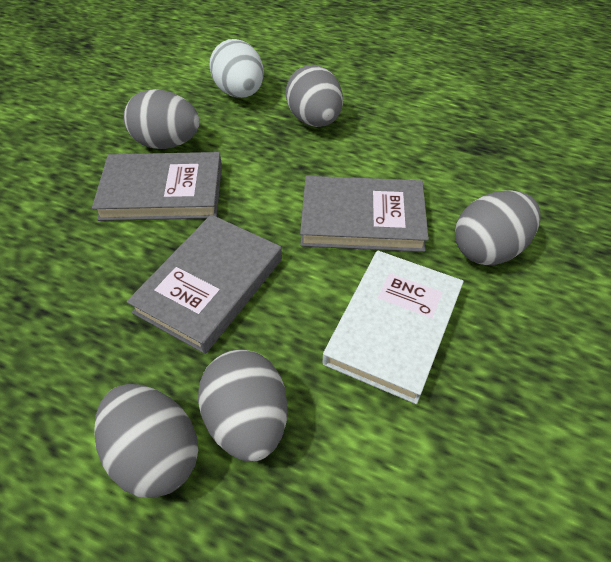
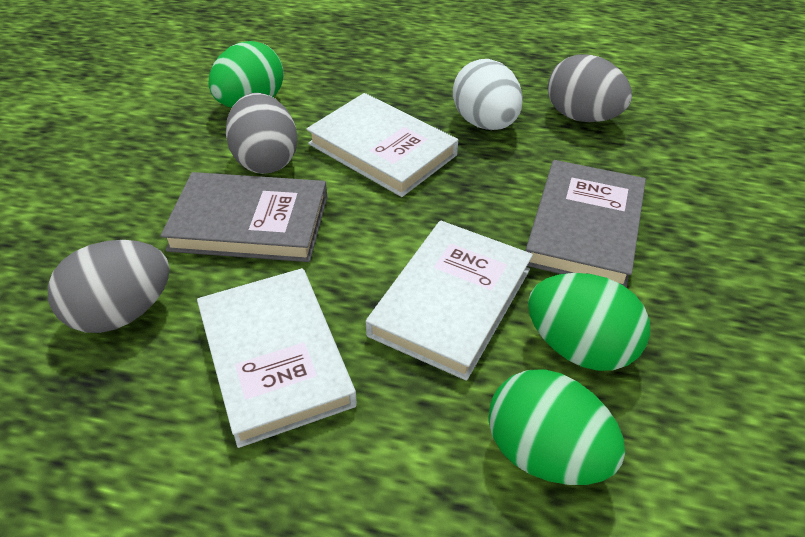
green egg: 0 -> 3
grey book: 3 -> 2
grey egg: 5 -> 3
white book: 1 -> 3

